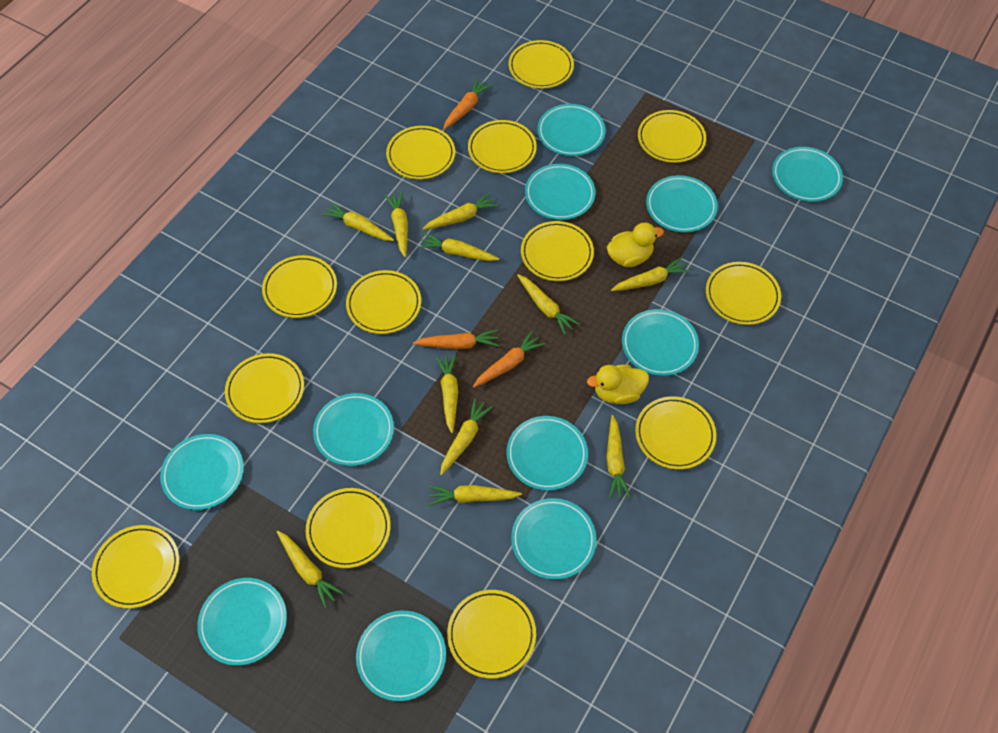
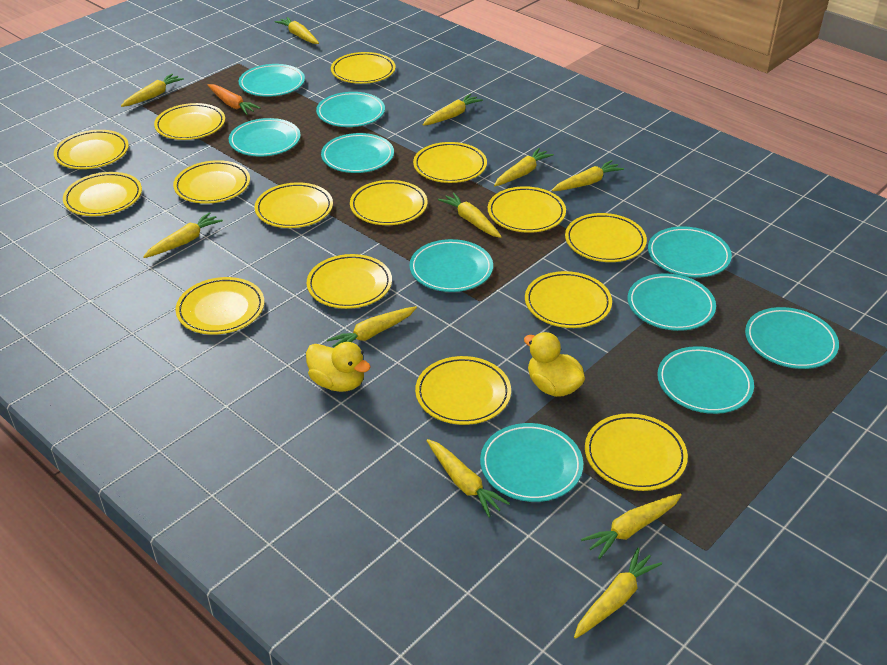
orange carrot: 3 -> 1
turquoise plate: 11 -> 10
yellow plate: 13 -> 15

